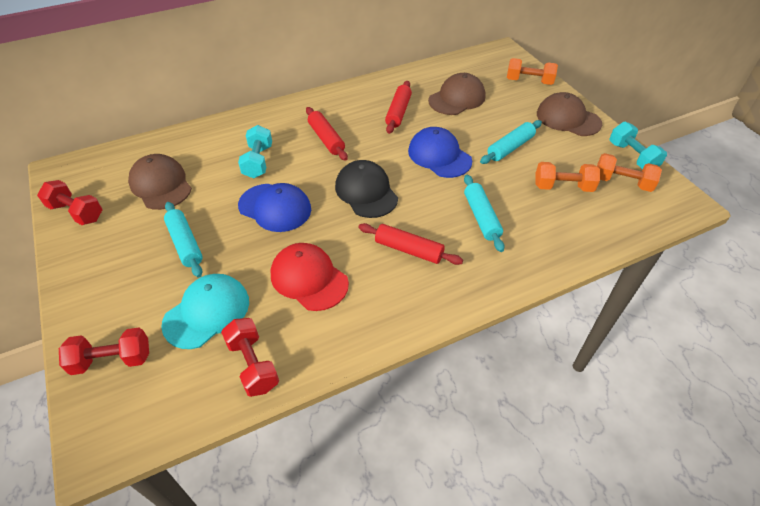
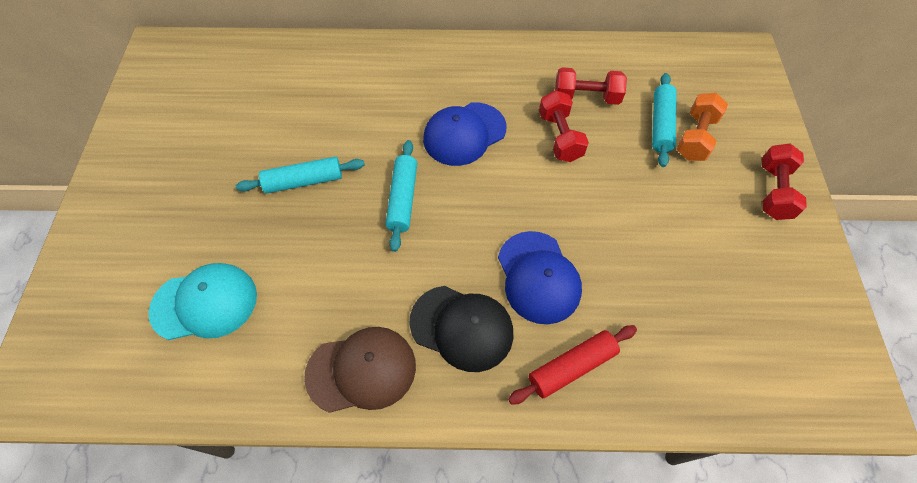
brown cap: 3 -> 1
orange dumbbell: 3 -> 1
red cap: 1 -> 0
red rolling pin: 3 -> 1
turquoise dumbbell: 2 -> 0

